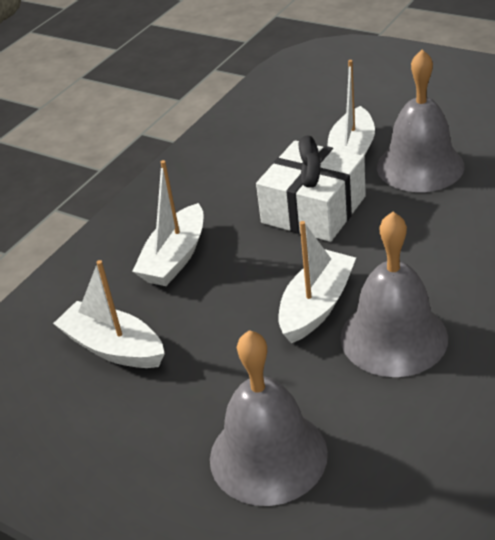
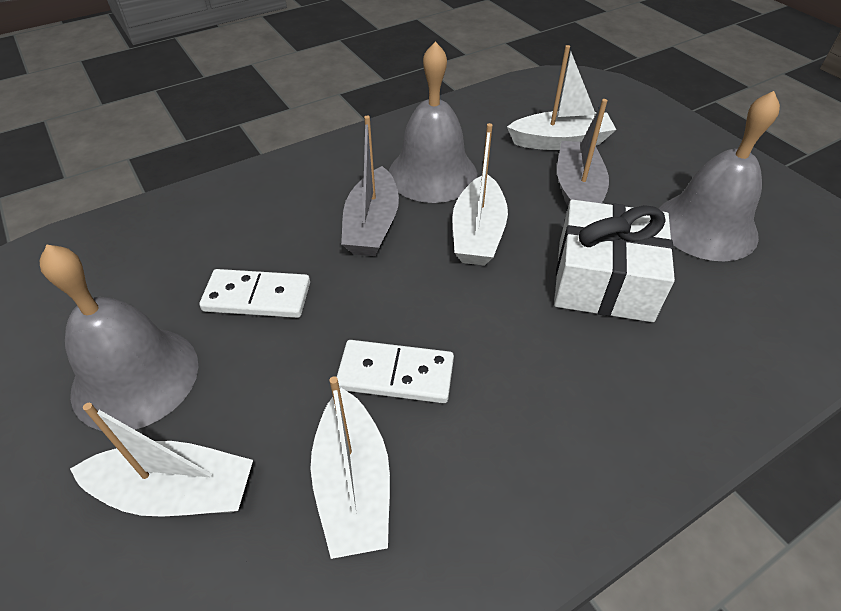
grey boat: 0 -> 2
white domino: 0 -> 2

